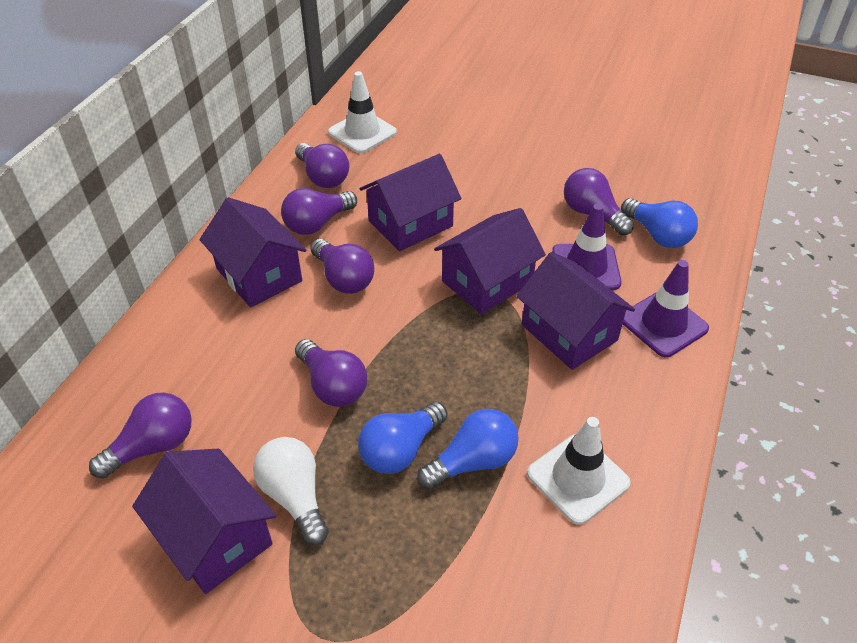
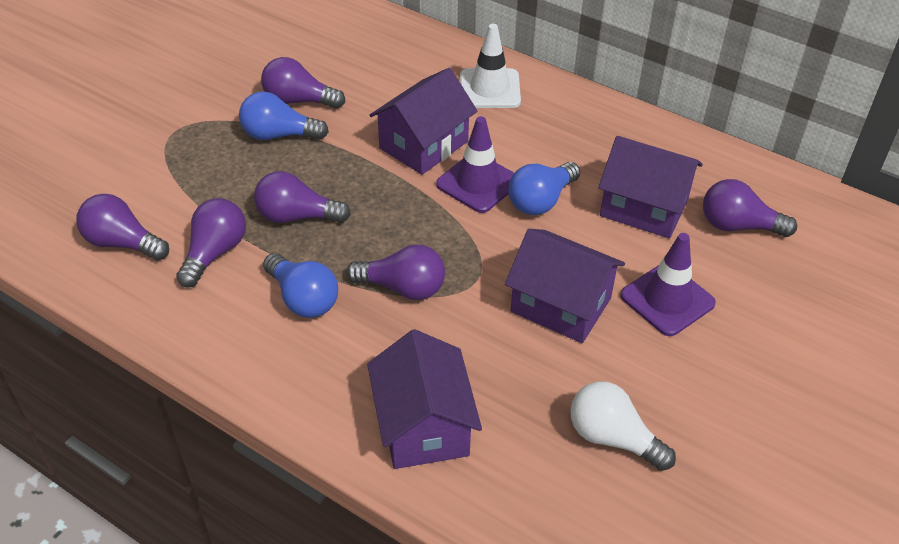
purple house: 5 -> 4
white traffic cone: 2 -> 1

